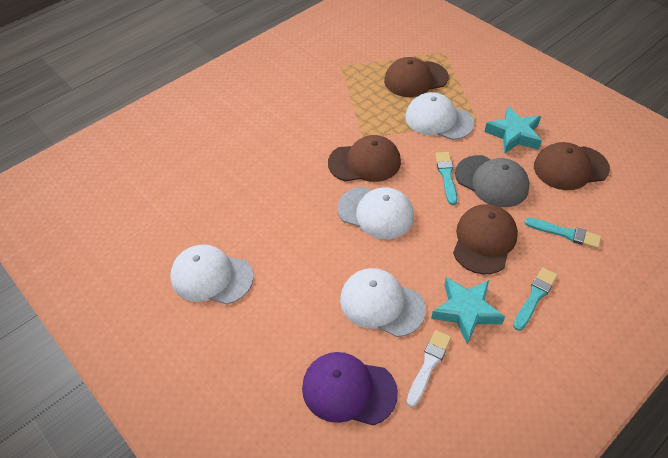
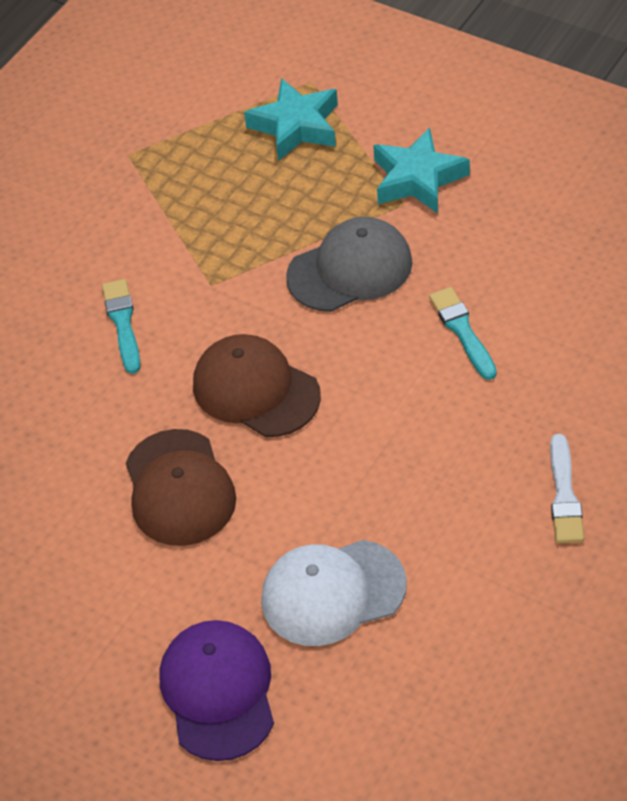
brown cap: 4 -> 2
turquoise brush: 3 -> 2
white cap: 4 -> 1

